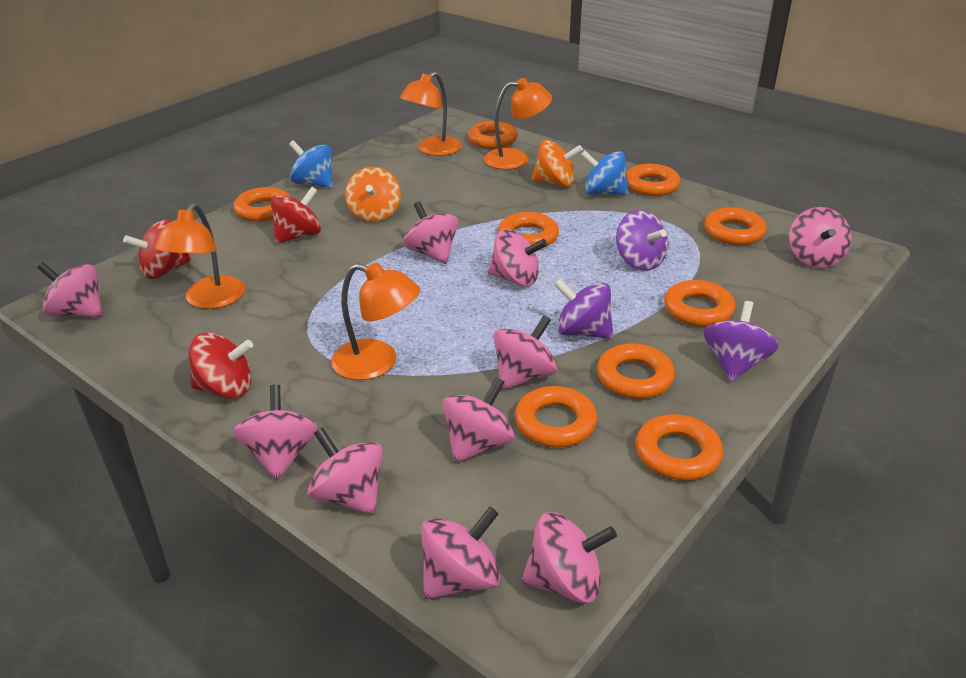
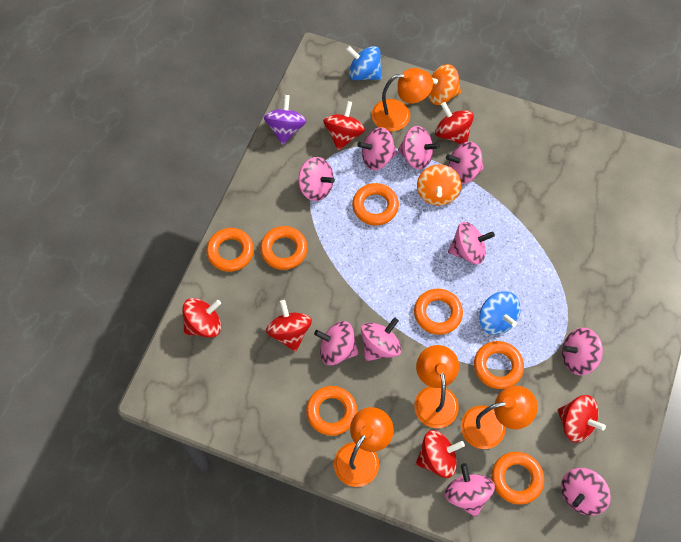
orange ring: 9 -> 7
purple spinning top: 3 -> 1
red spinning top: 3 -> 6

